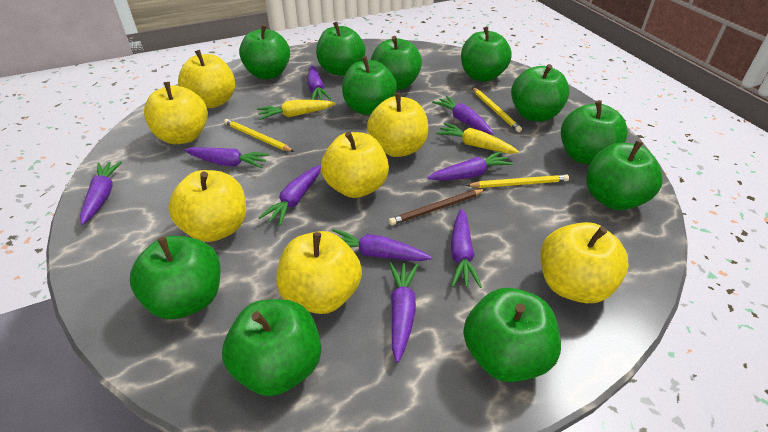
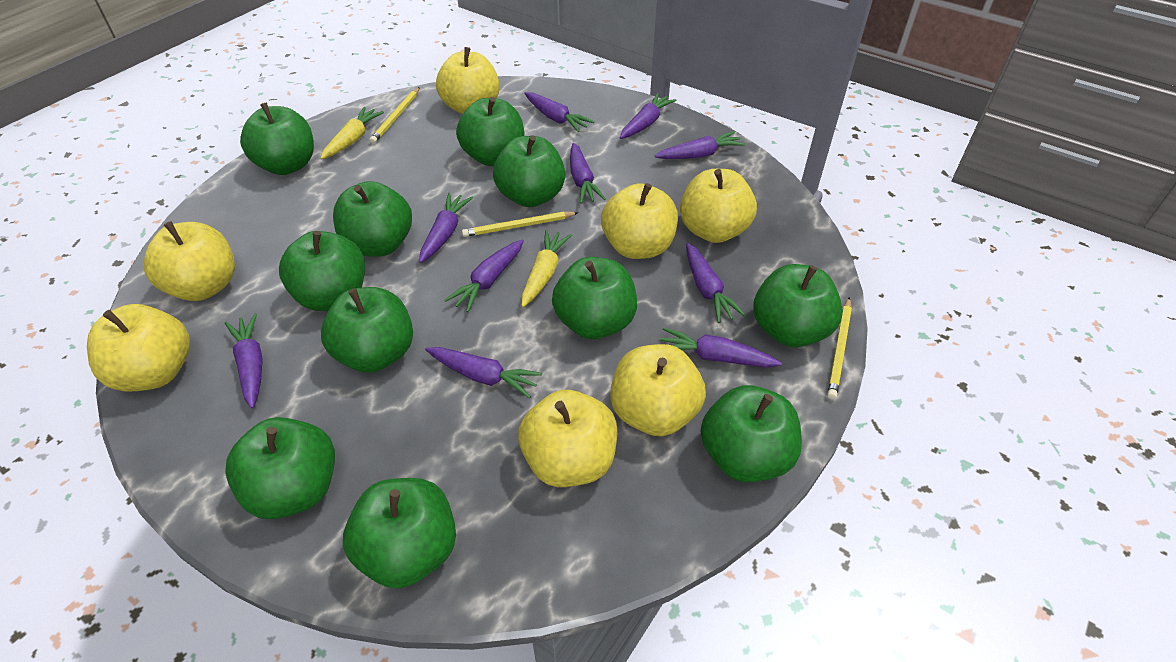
brown pencil: 1 -> 0
purple carrot: 9 -> 10

